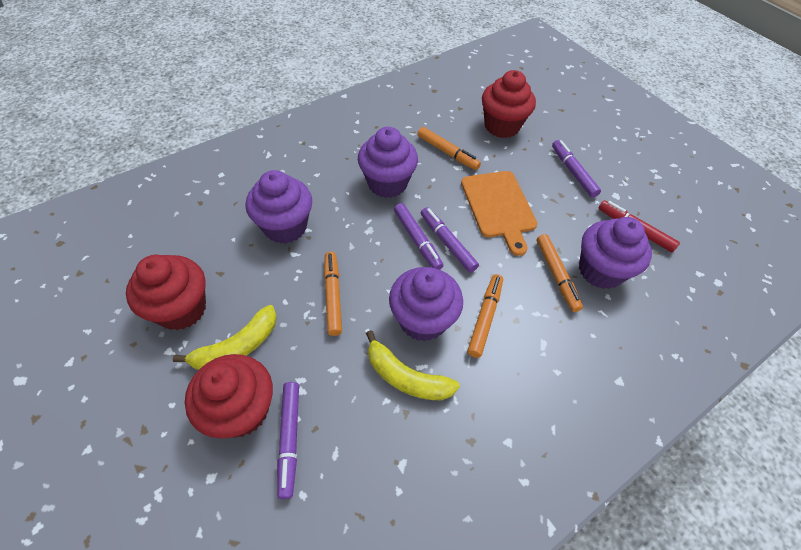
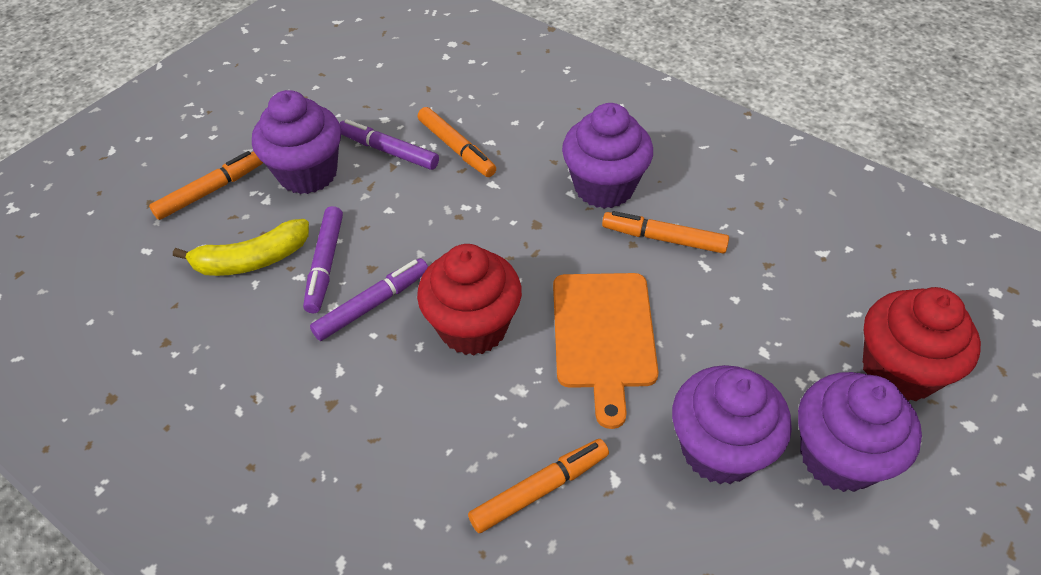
purple marker: 4 -> 3
red cupcake: 3 -> 2
red marker: 1 -> 0
yellow banana: 2 -> 1

